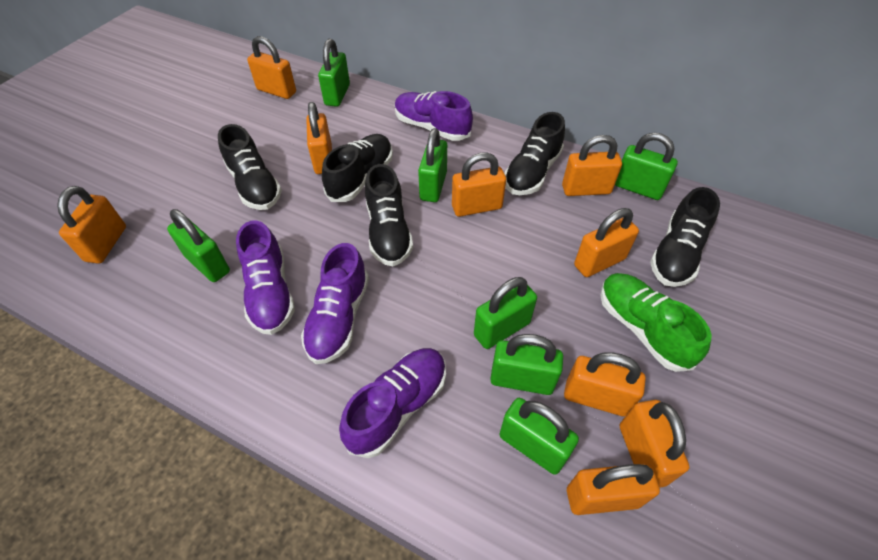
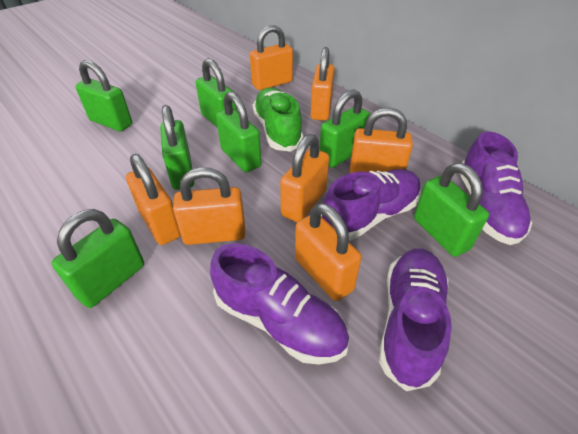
black shoe: 5 -> 0
orange padlock: 9 -> 7

